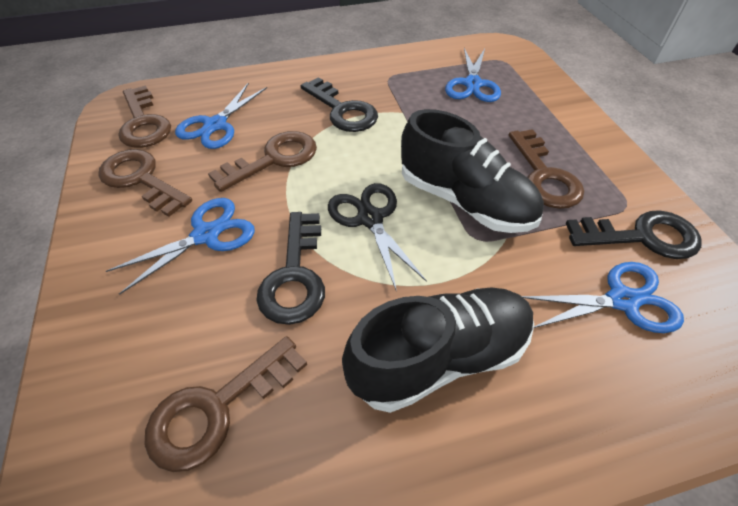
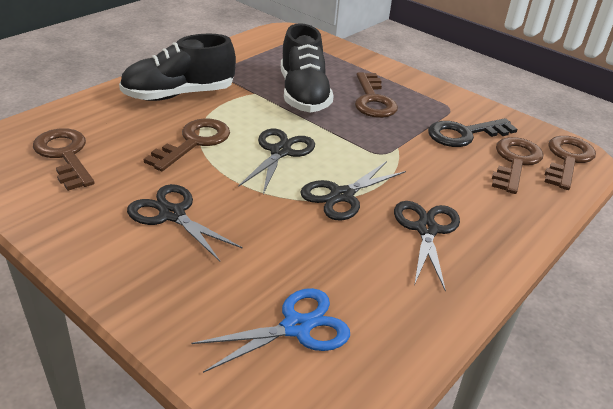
black key: 3 -> 1
black scissors: 1 -> 4
blue scissors: 4 -> 1

